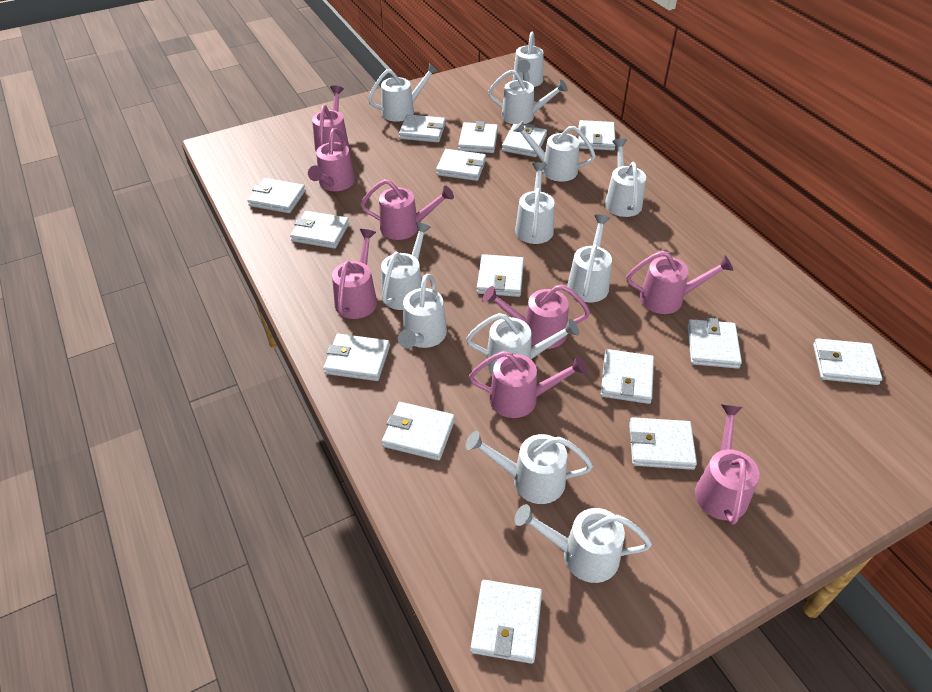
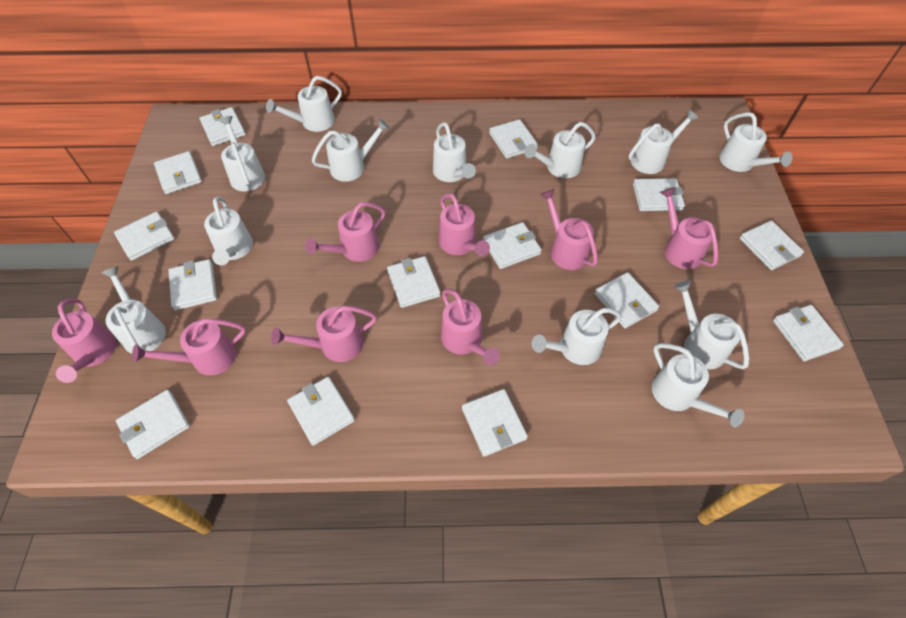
white wallet: 15 -> 14

